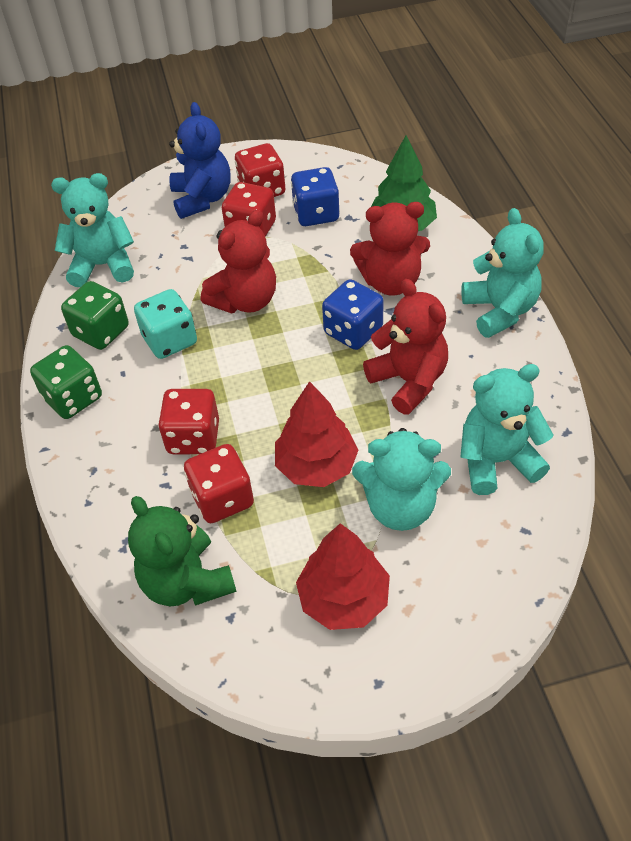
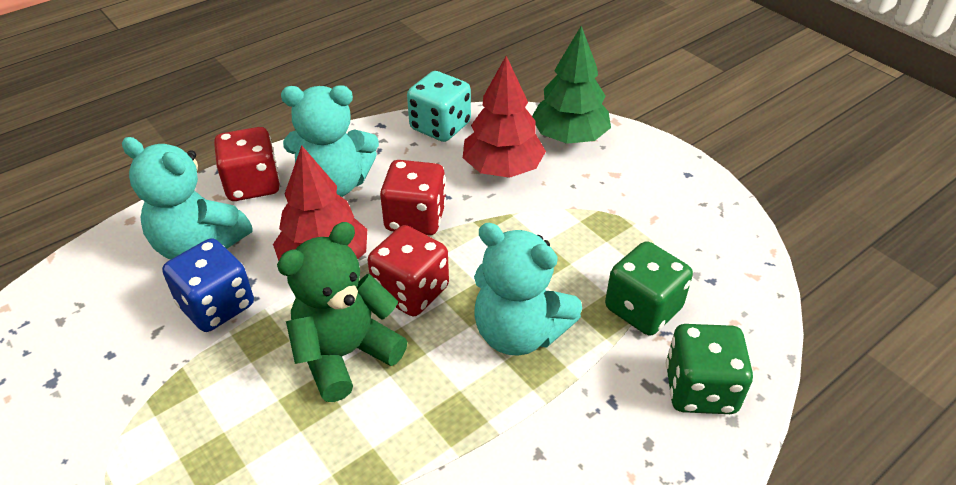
blue dice: 2 -> 1
blue teddy bear: 1 -> 0
red dice: 4 -> 3
red teddy bear: 3 -> 0
turquoise teddy bear: 4 -> 3

